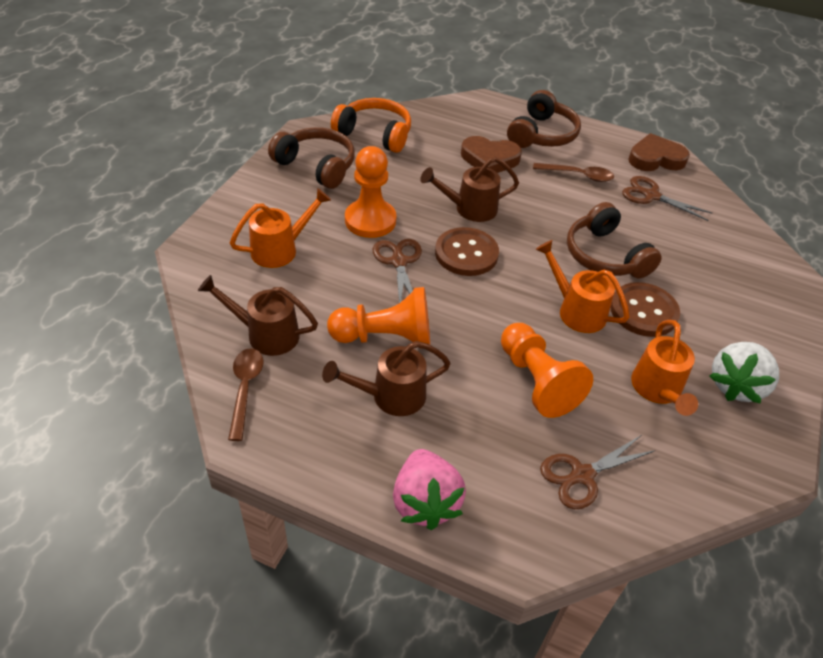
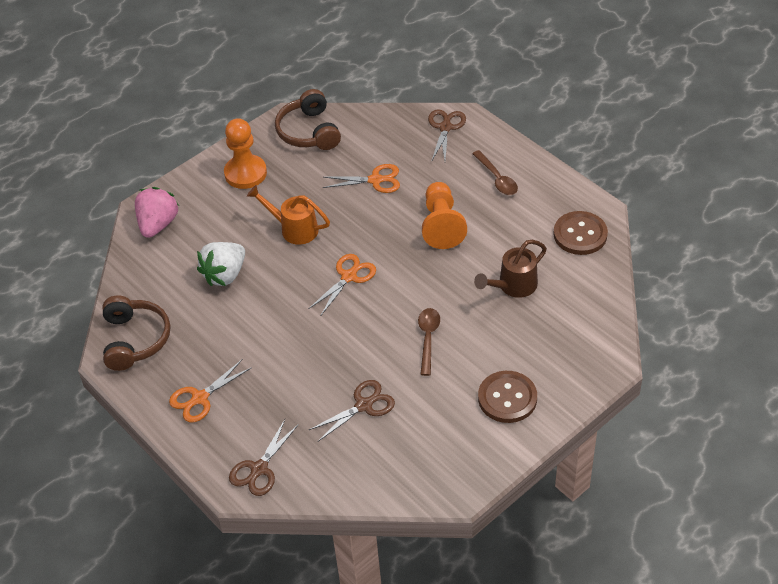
brown headphones: 3 -> 2
brown heart: 2 -> 0
brown watering can: 3 -> 1
orange headphones: 1 -> 0
orange pawn: 3 -> 2
orange scissors: 0 -> 3
orange watering can: 3 -> 1

